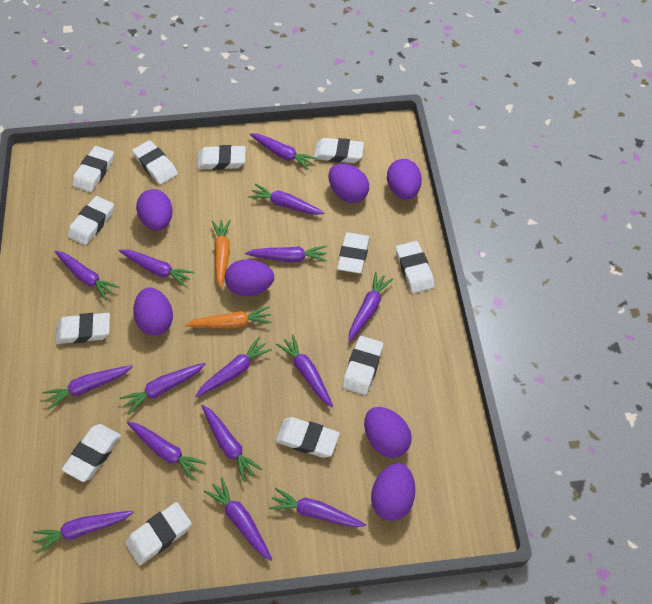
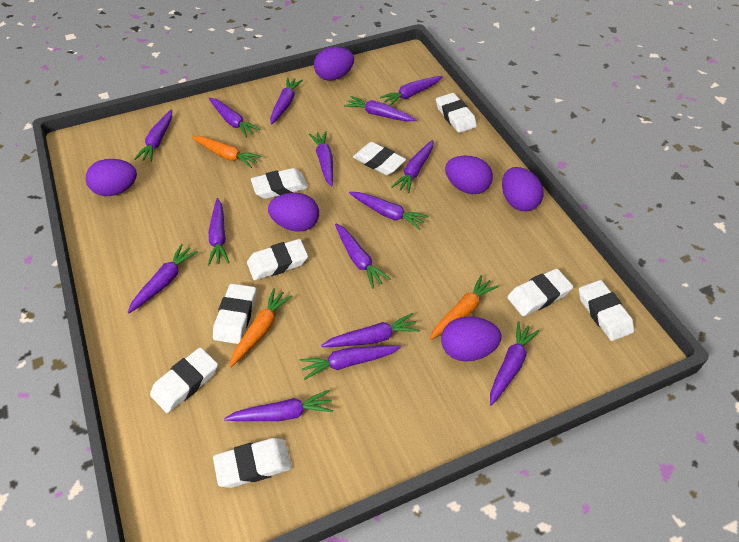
orange carrot: 2 -> 3
purple egg: 7 -> 6
white eraser: 12 -> 9

